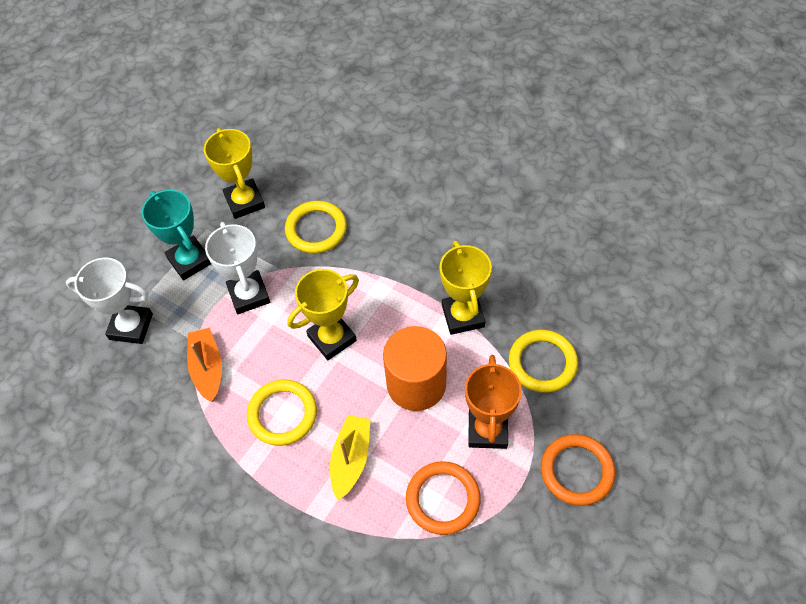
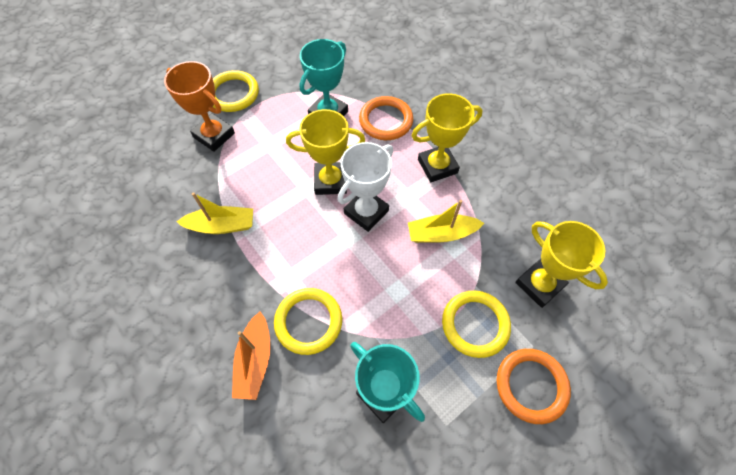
orange cylinder: 1 -> 0
turquoise trophy: 1 -> 2
white trophy: 2 -> 1
yellow boat: 1 -> 2

